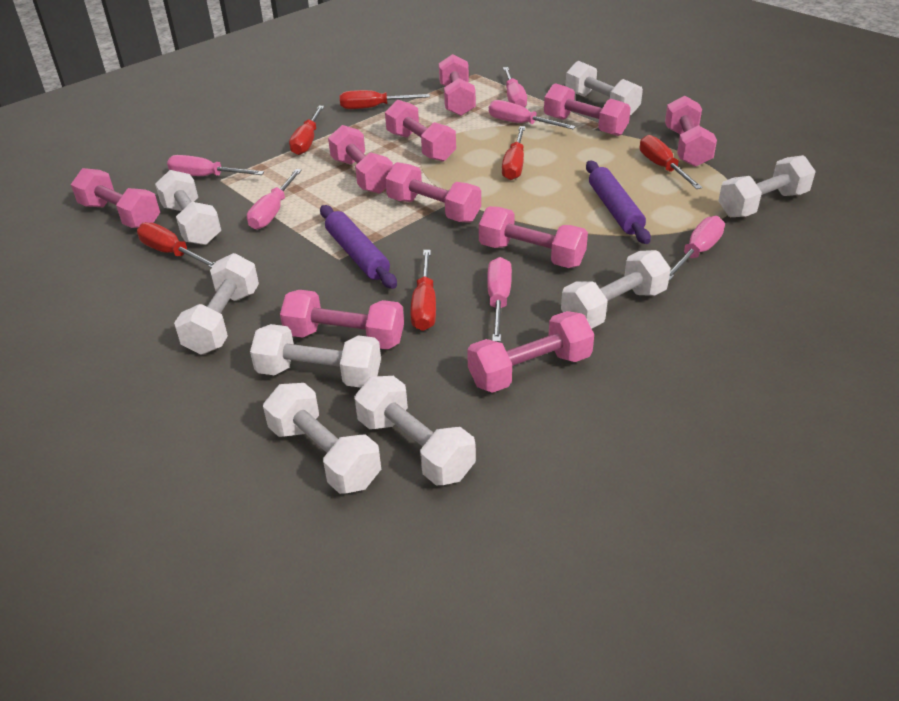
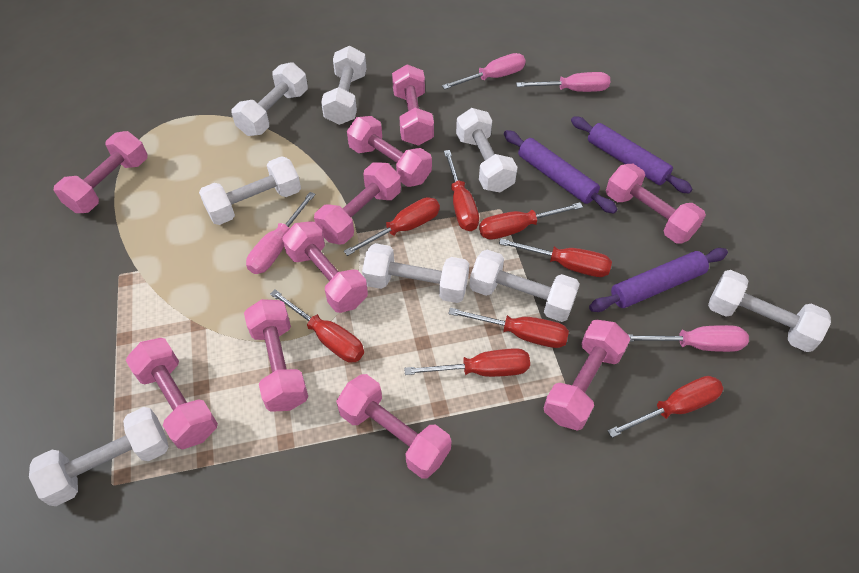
pink screwdriver: 6 -> 4
purple rolling pin: 2 -> 3
red screwdriver: 6 -> 8

